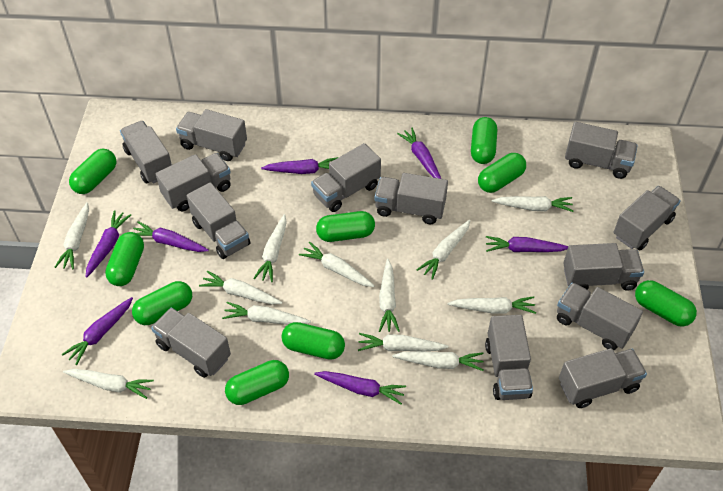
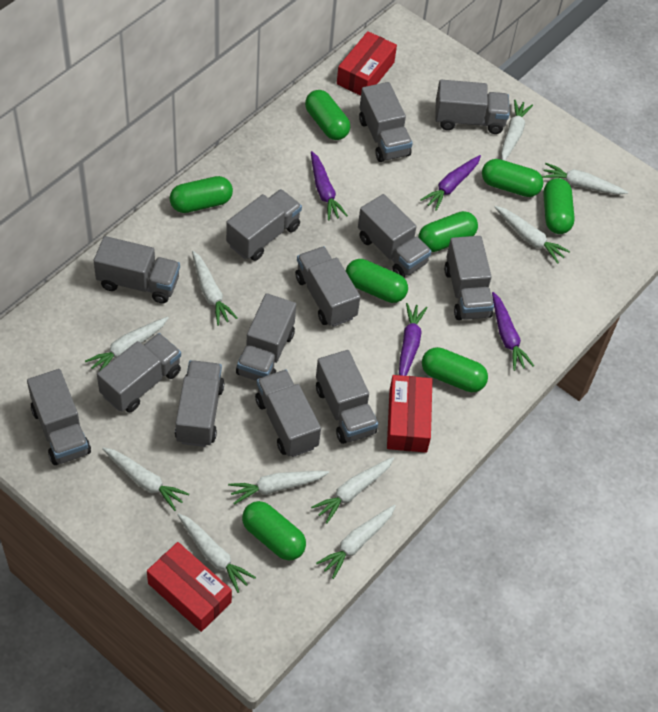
green capsule: 9 -> 8
purple carrot: 7 -> 4
red box: 0 -> 3
white carrot: 12 -> 10

